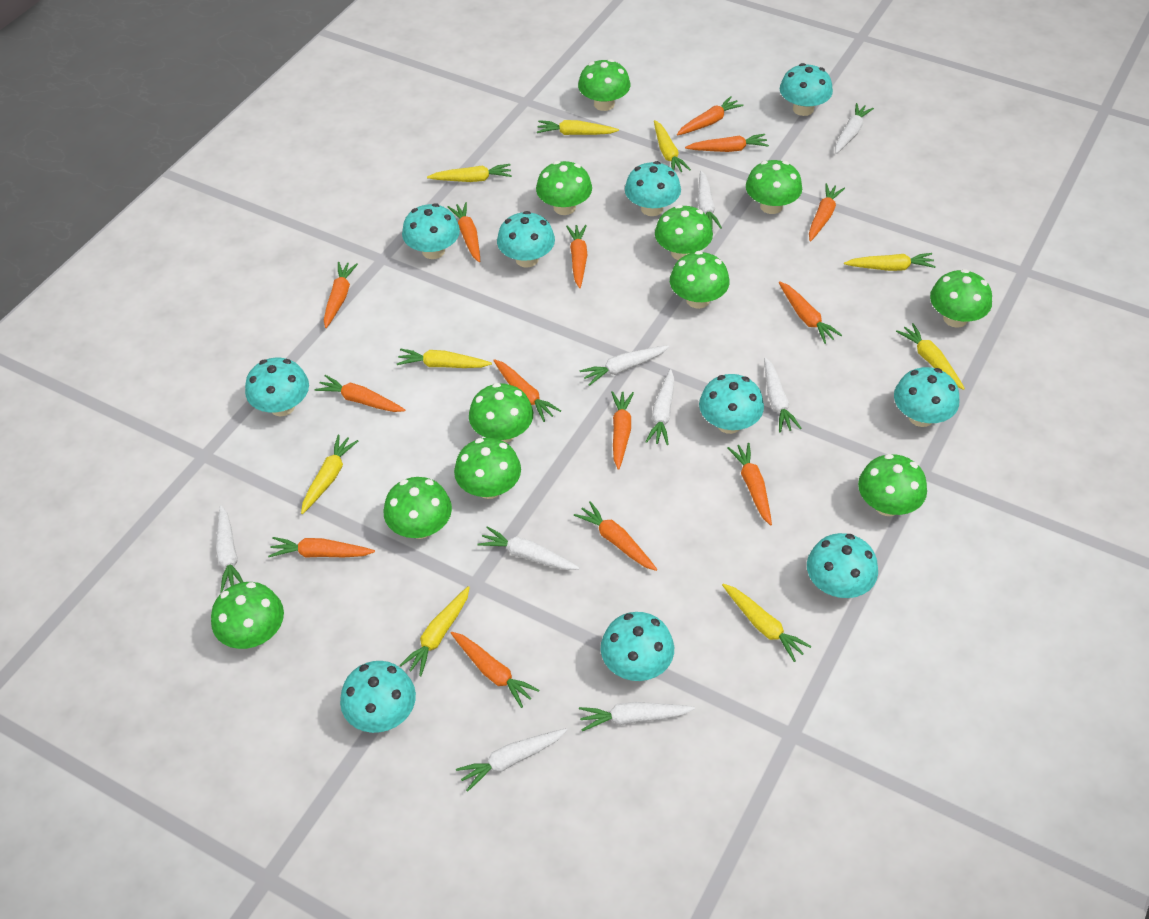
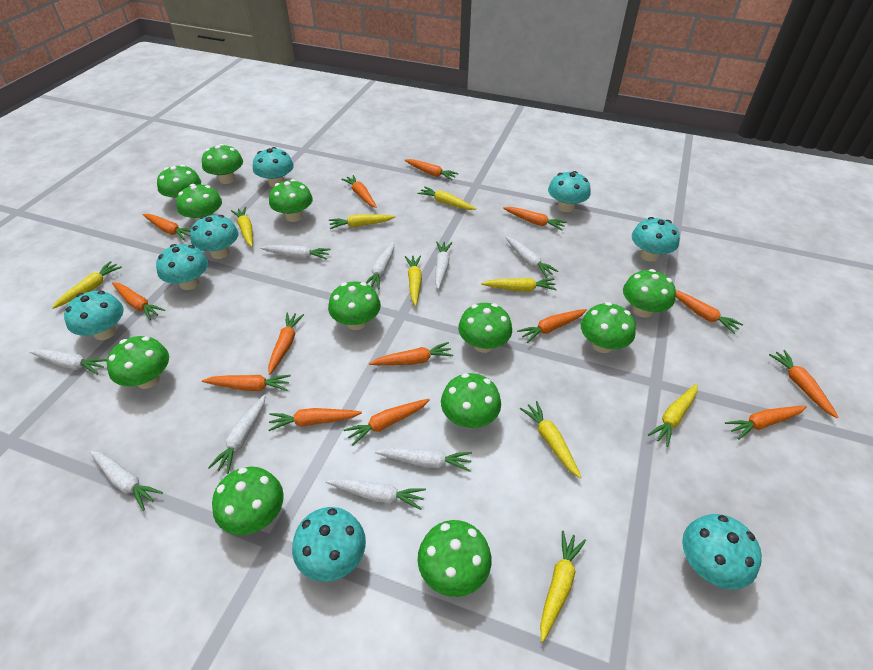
green mushroom: 11 -> 12
turquoise mushroom: 10 -> 8

